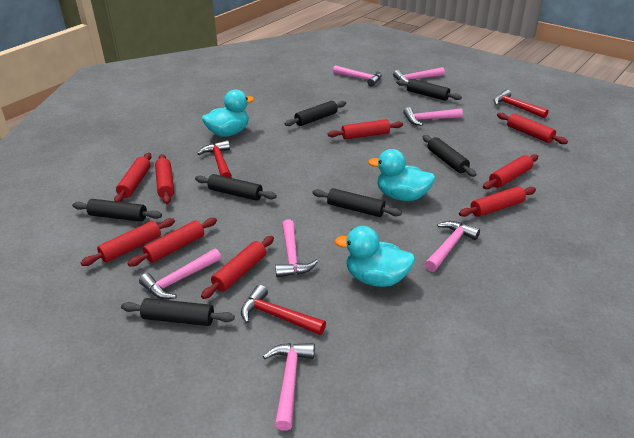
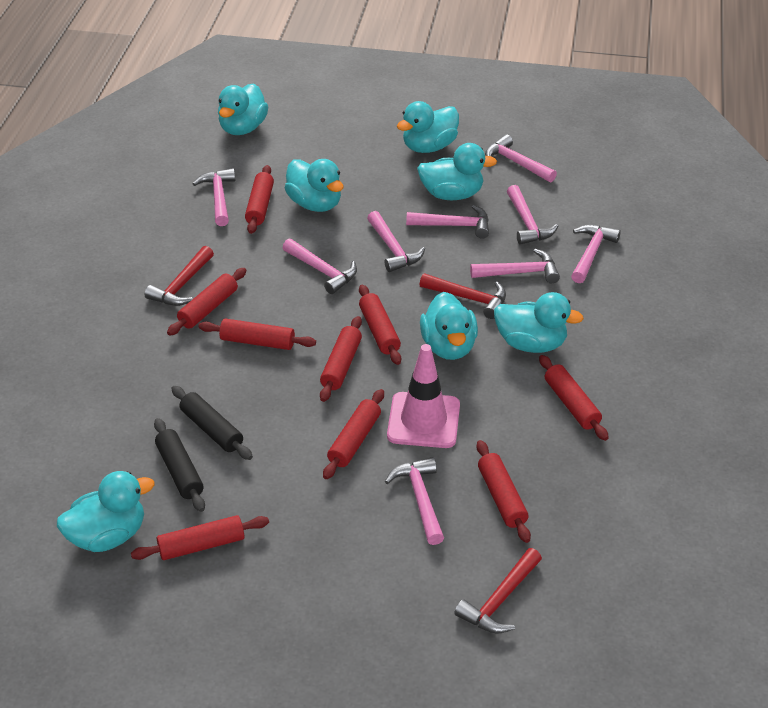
black rolling pin: 7 -> 2
pink hammer: 7 -> 9
pink traffic cone: 0 -> 1
turquoise duck: 3 -> 7

